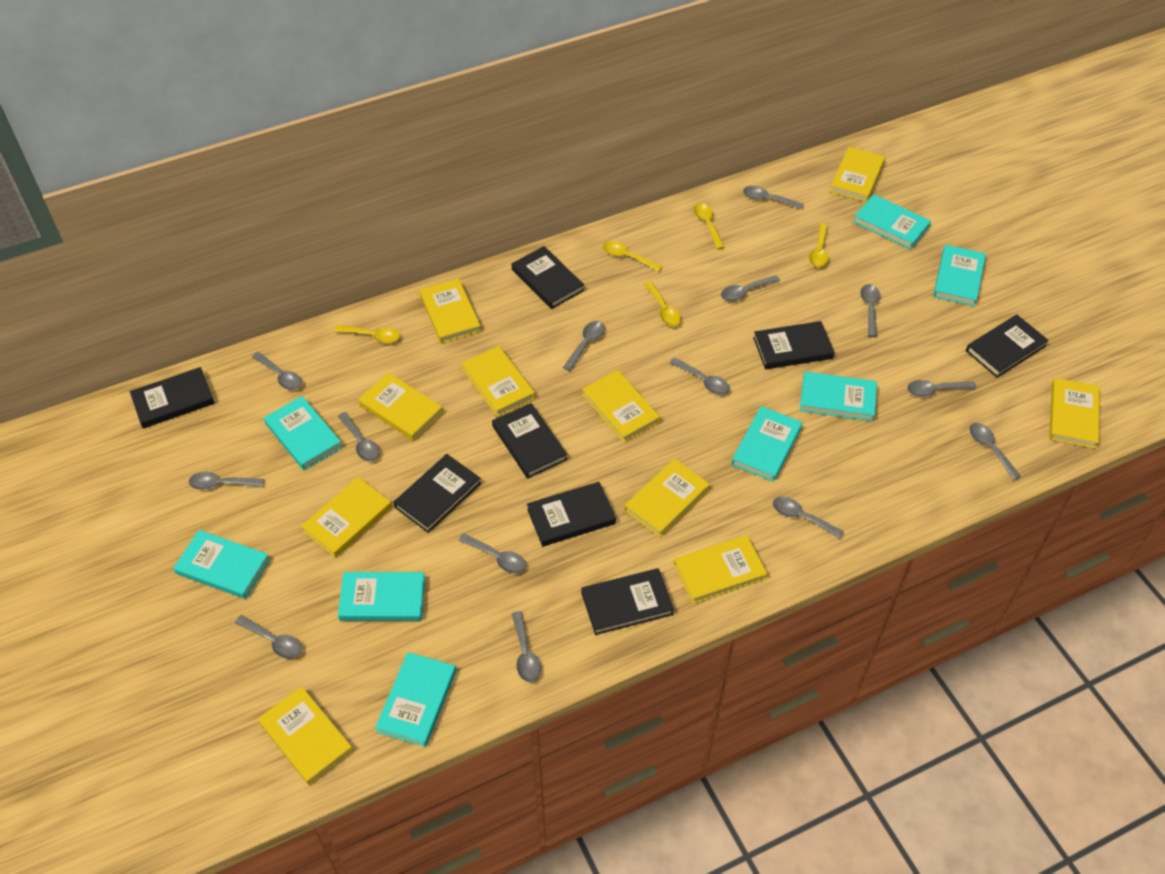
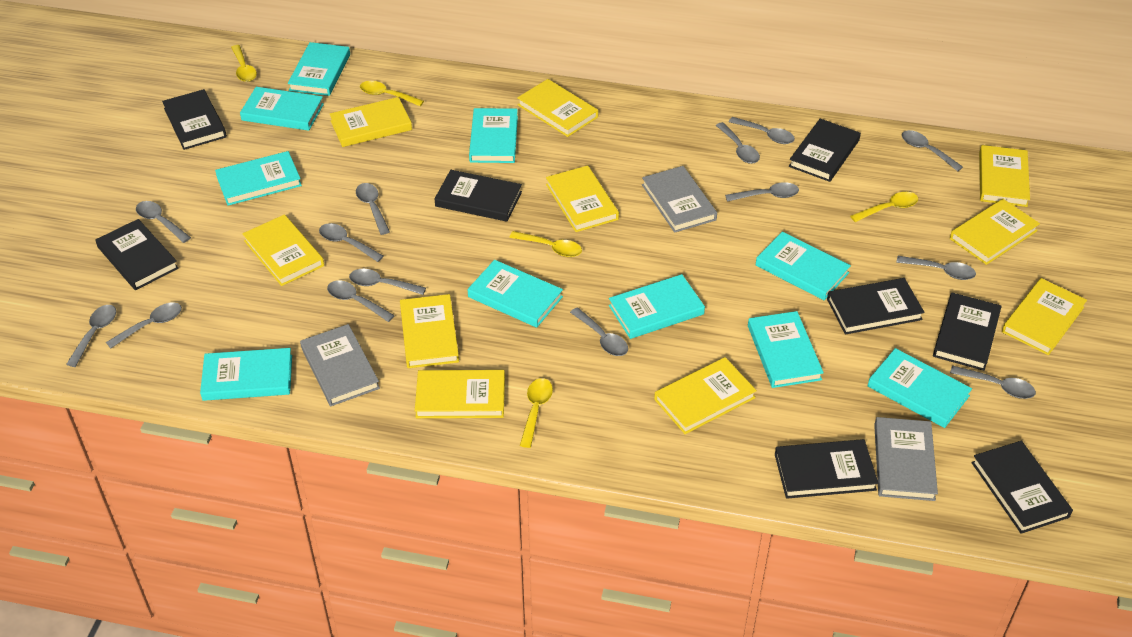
grey book: 0 -> 3
turquoise book: 8 -> 10

